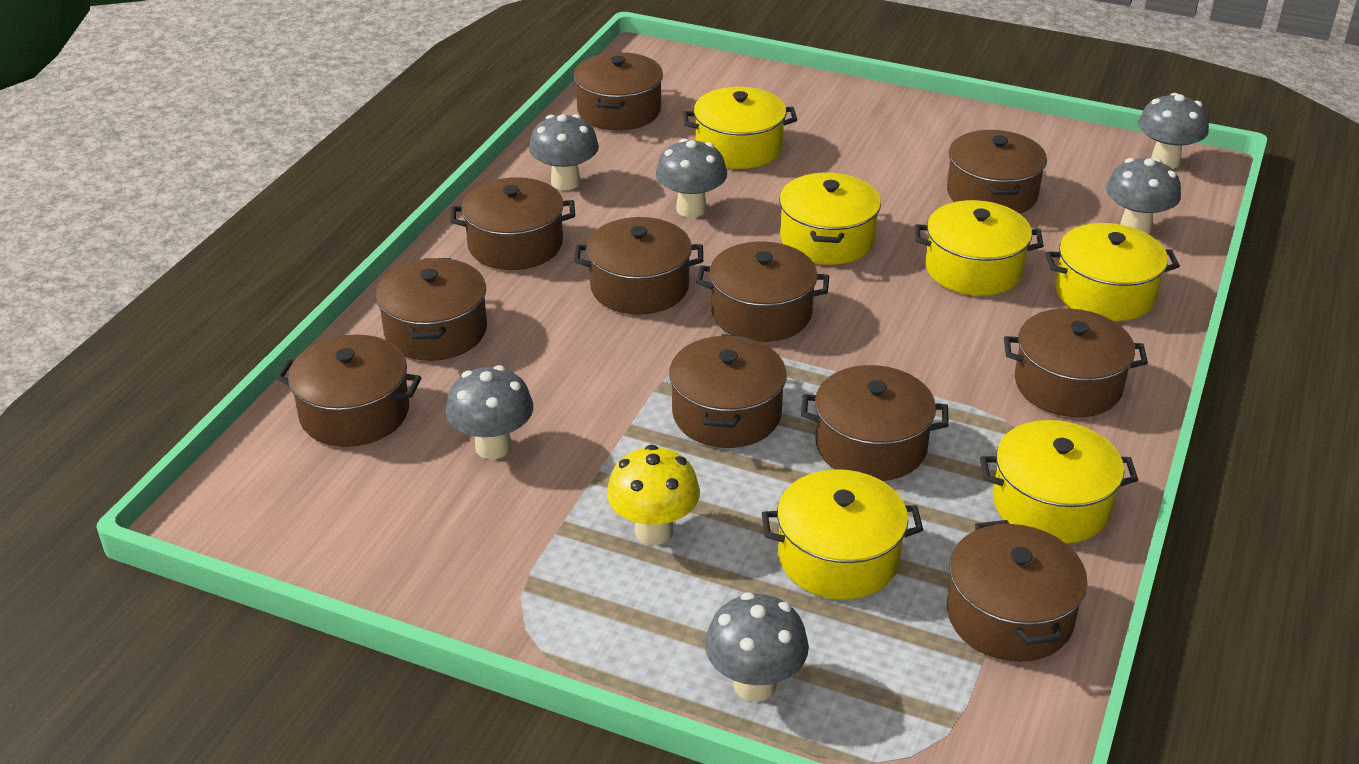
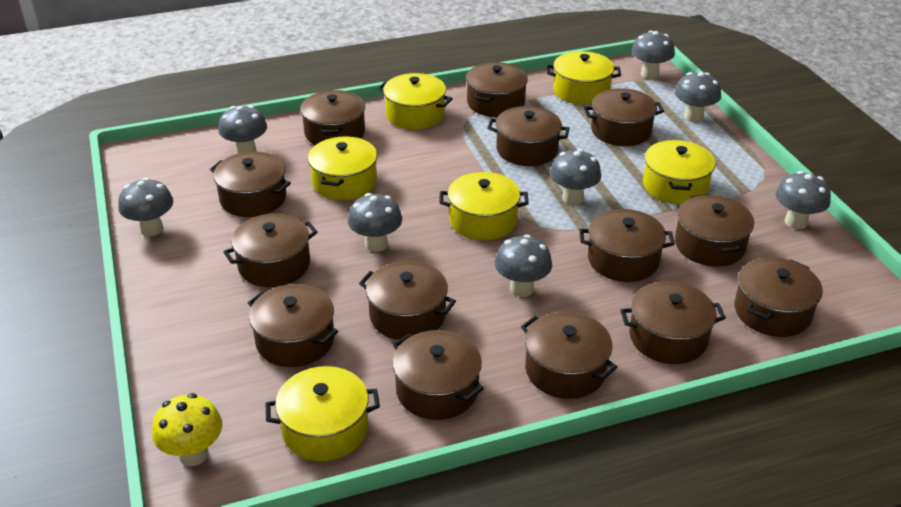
brown pot: 11 -> 14
grey mushroom: 6 -> 8

